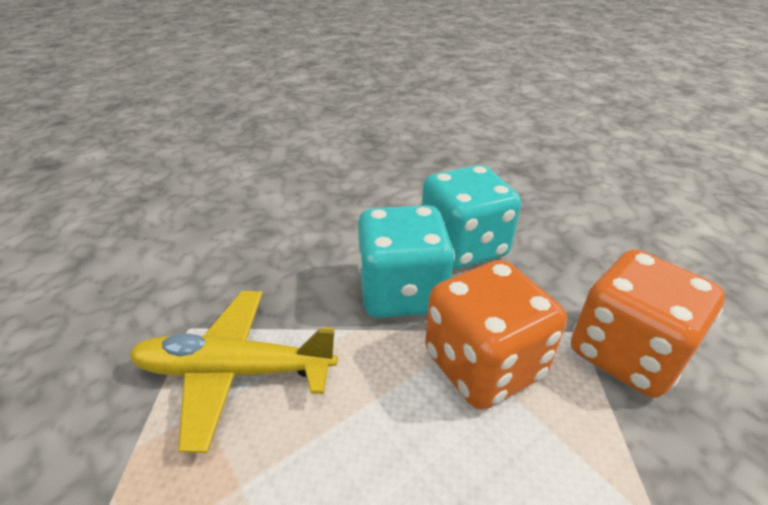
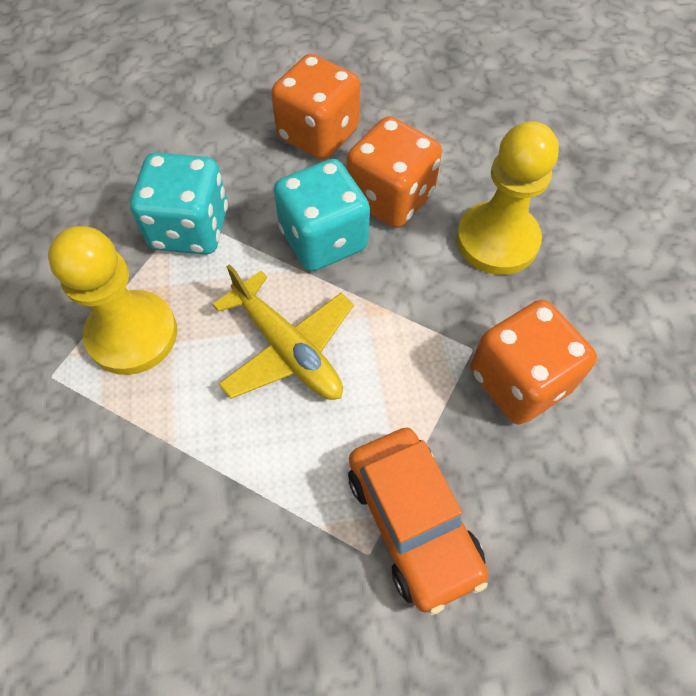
orange car: 0 -> 1
orange dice: 2 -> 3
yellow pawn: 0 -> 2

